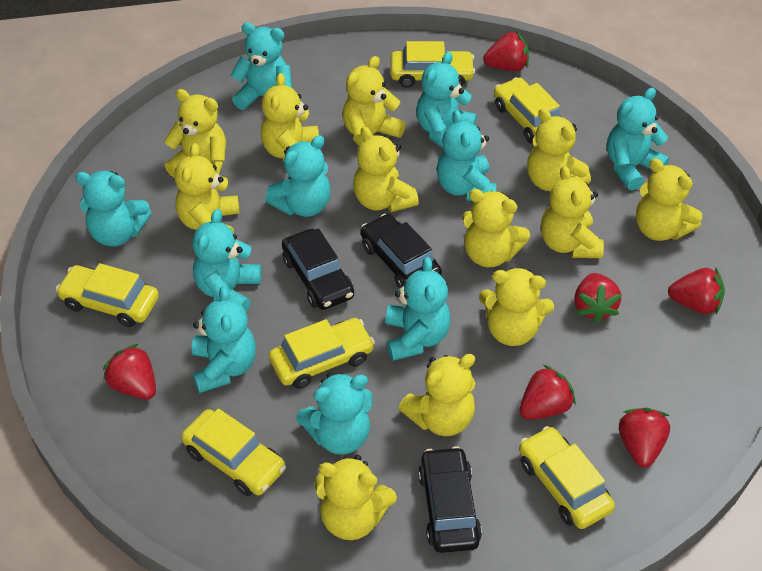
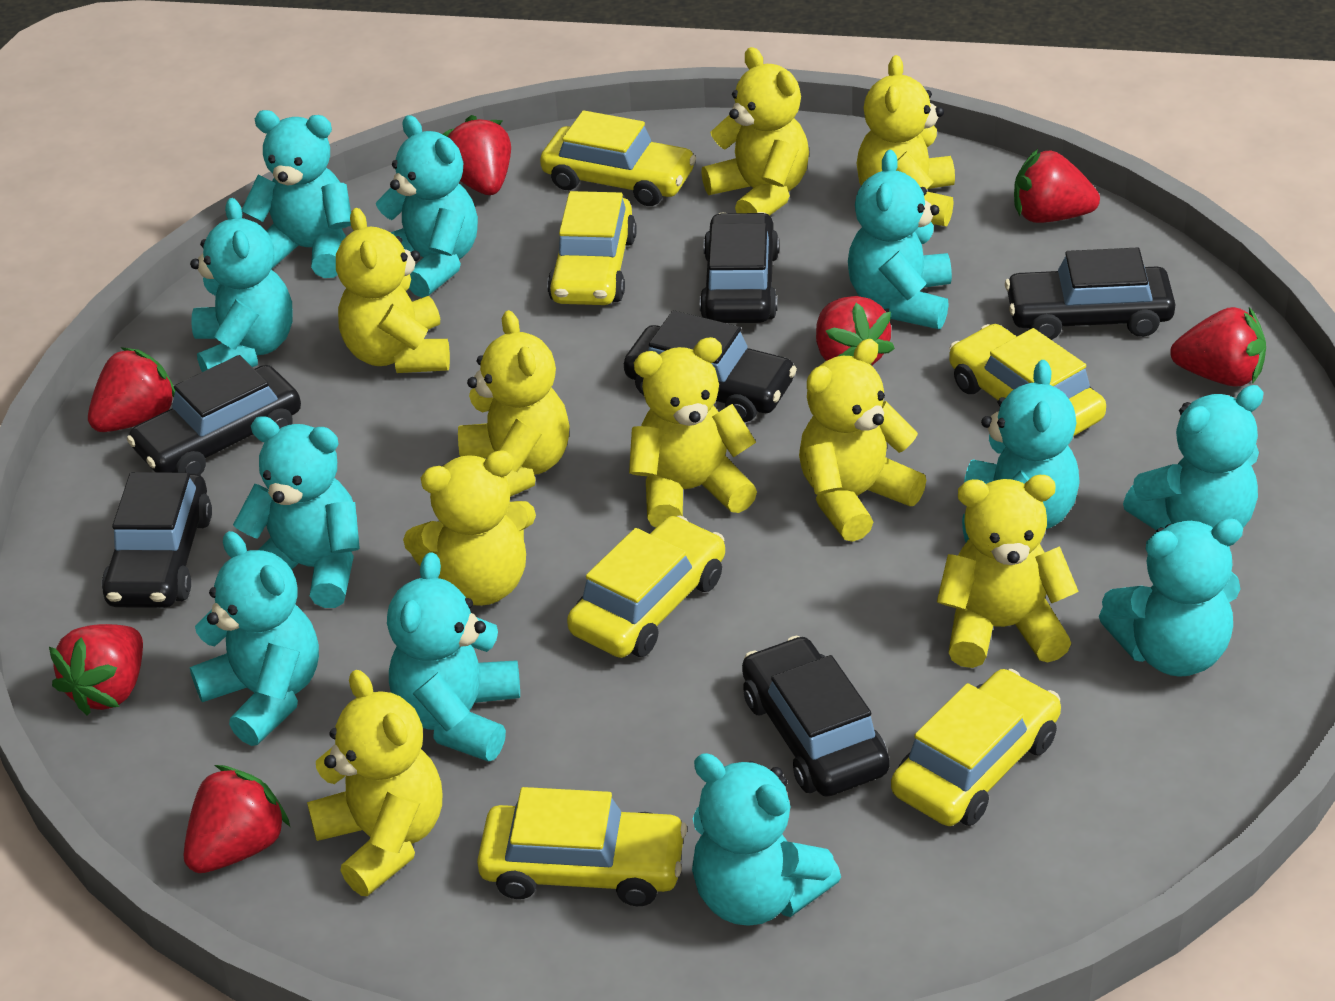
black car: 3 -> 6
red strawberry: 6 -> 7
turquoise teddy bear: 10 -> 11
yellow teddy bear: 12 -> 9

